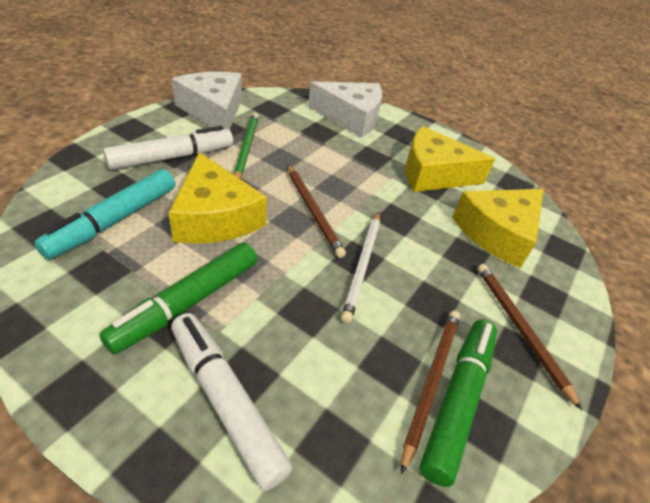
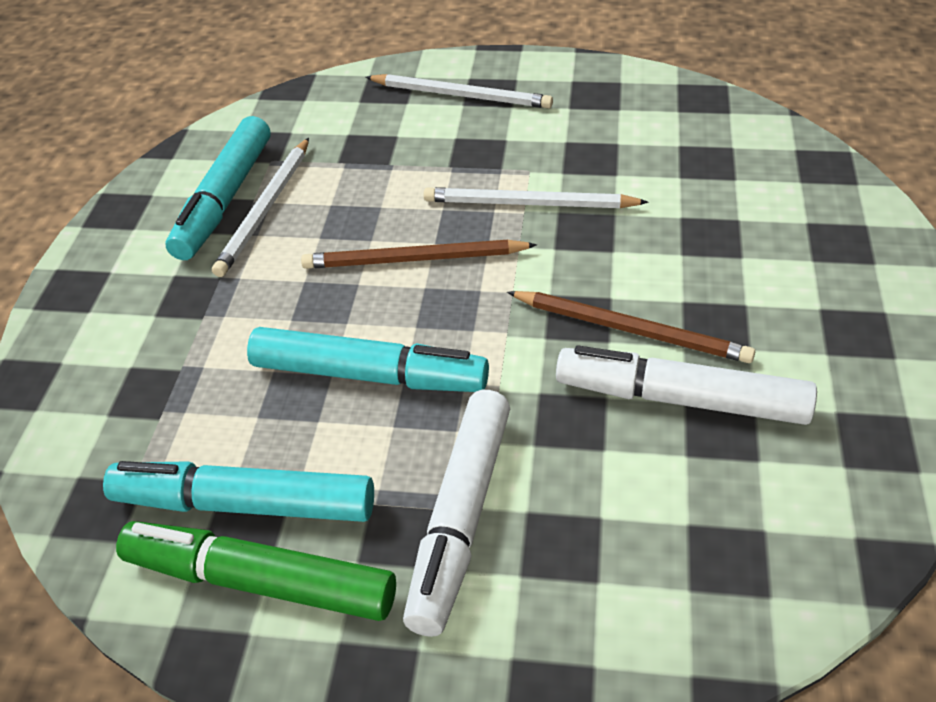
brown pencil: 3 -> 2
green marker: 2 -> 1
green pencil: 1 -> 0
turquoise marker: 1 -> 3
white cheese: 2 -> 0
white pencil: 1 -> 3
yellow cheese: 3 -> 0

